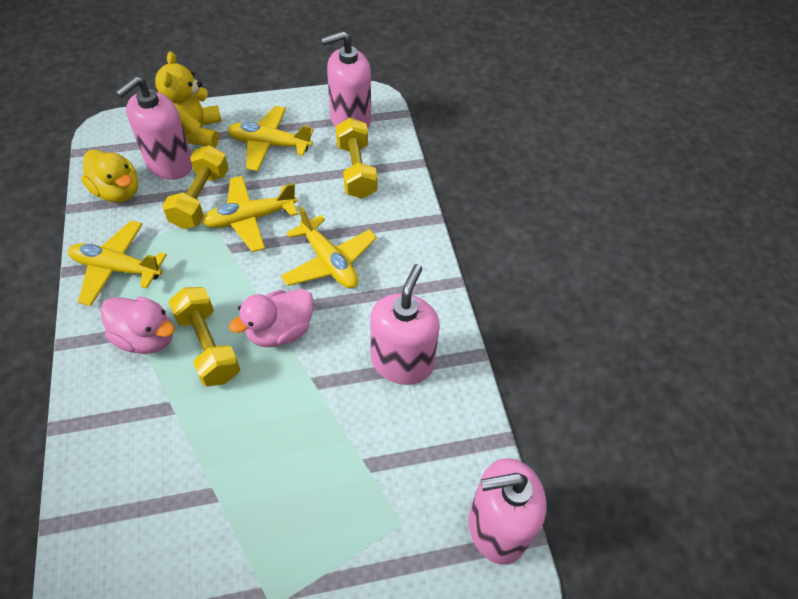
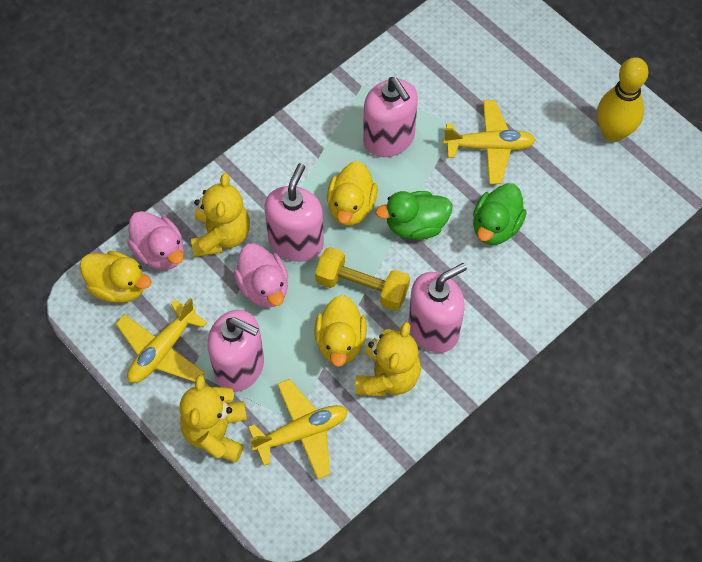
green duck: 0 -> 2
yellow bowling pin: 0 -> 1
yellow duck: 1 -> 3
yellow dumbbell: 3 -> 1
yellow plane: 4 -> 3
yellow teddy bear: 1 -> 3

